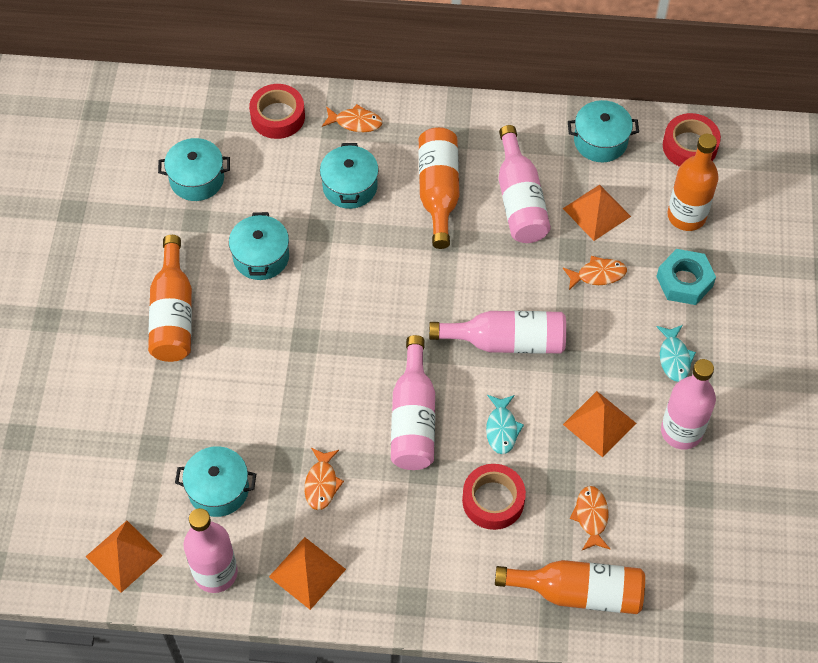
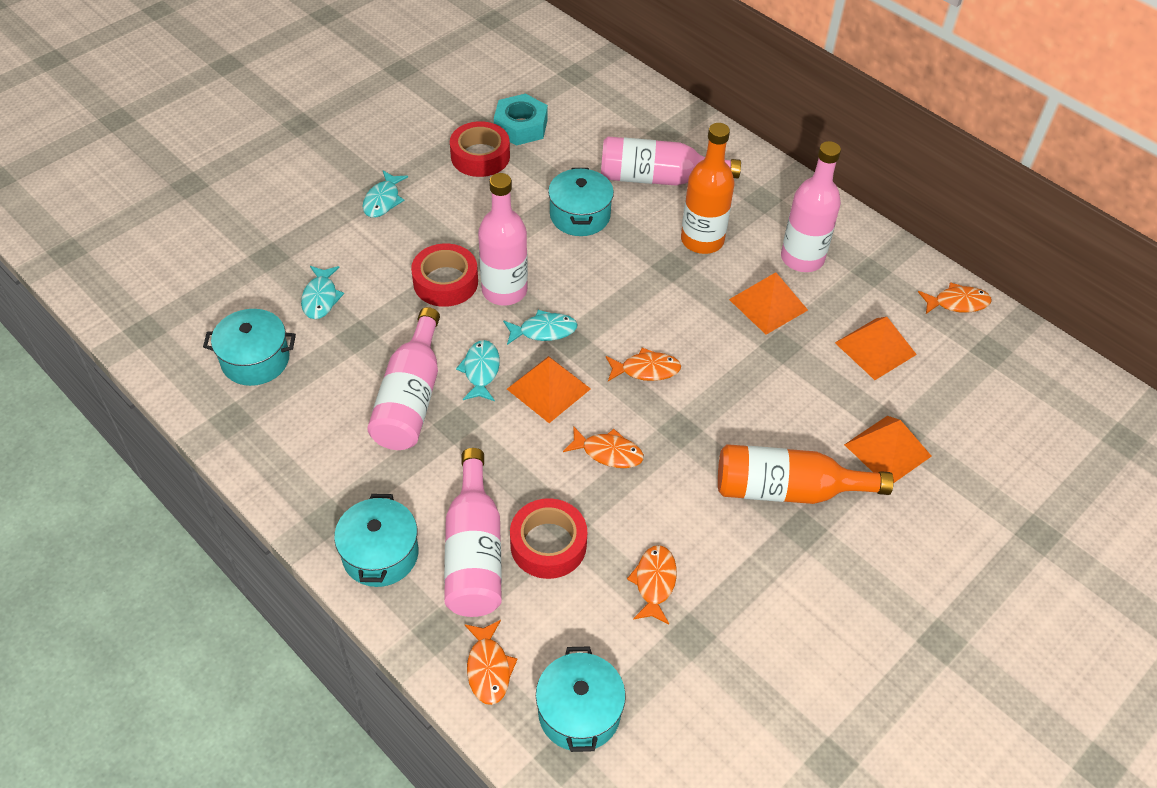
orange bottle: 4 -> 2
orange fish: 4 -> 5
turquoise fish: 2 -> 4
turquoise pot: 5 -> 4

